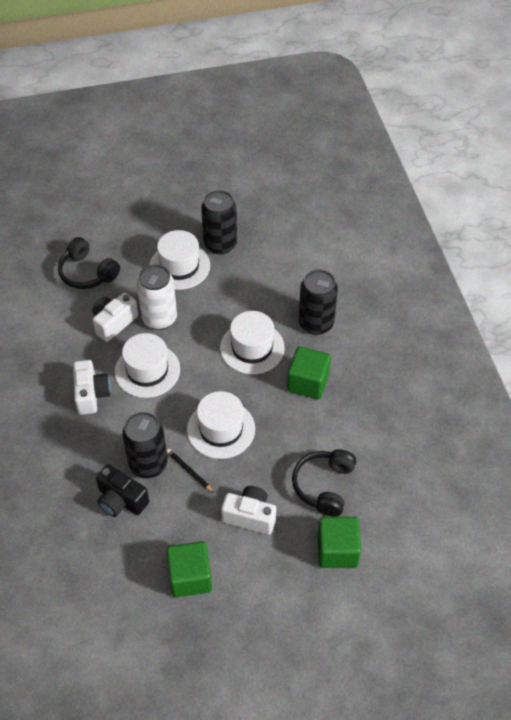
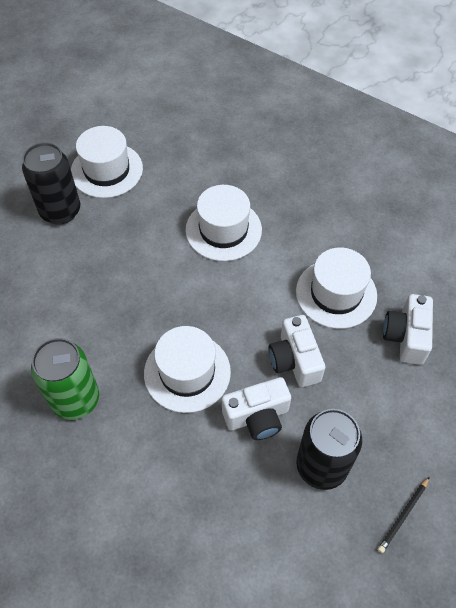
black camera: 1 -> 0
black can: 3 -> 2
black headphones: 2 -> 0
green can: 0 -> 1
green cube: 3 -> 0
white can: 1 -> 0

